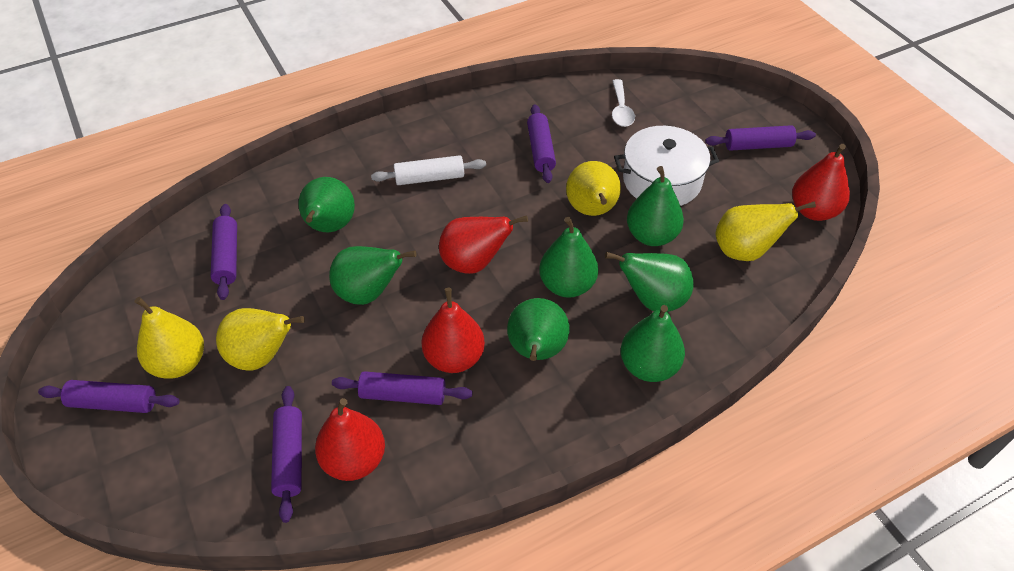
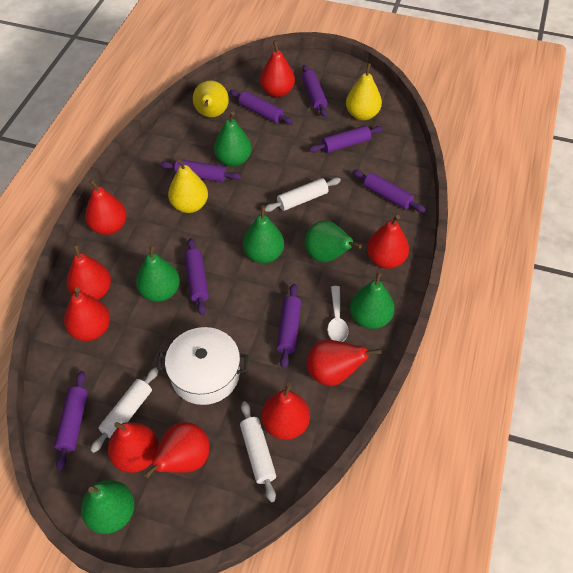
green pear: 7 -> 6
purple rolling pin: 6 -> 8
red pear: 4 -> 9
white rolling pin: 1 -> 3
yellow pear: 4 -> 3

